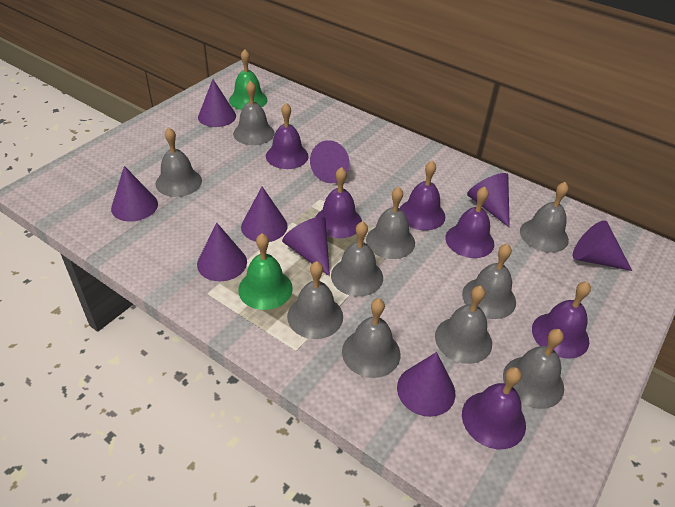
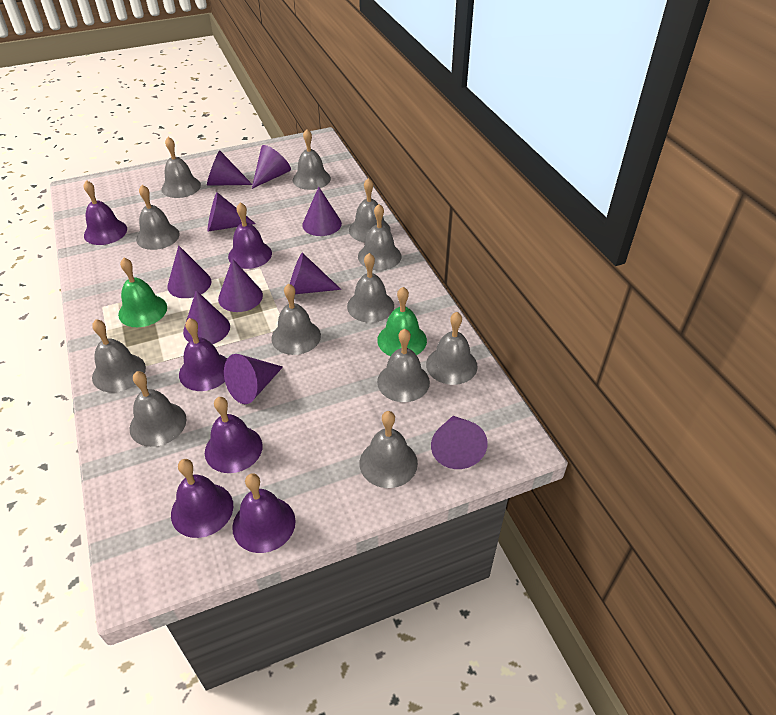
grey bell: 10 -> 12
purple cone: 9 -> 10

